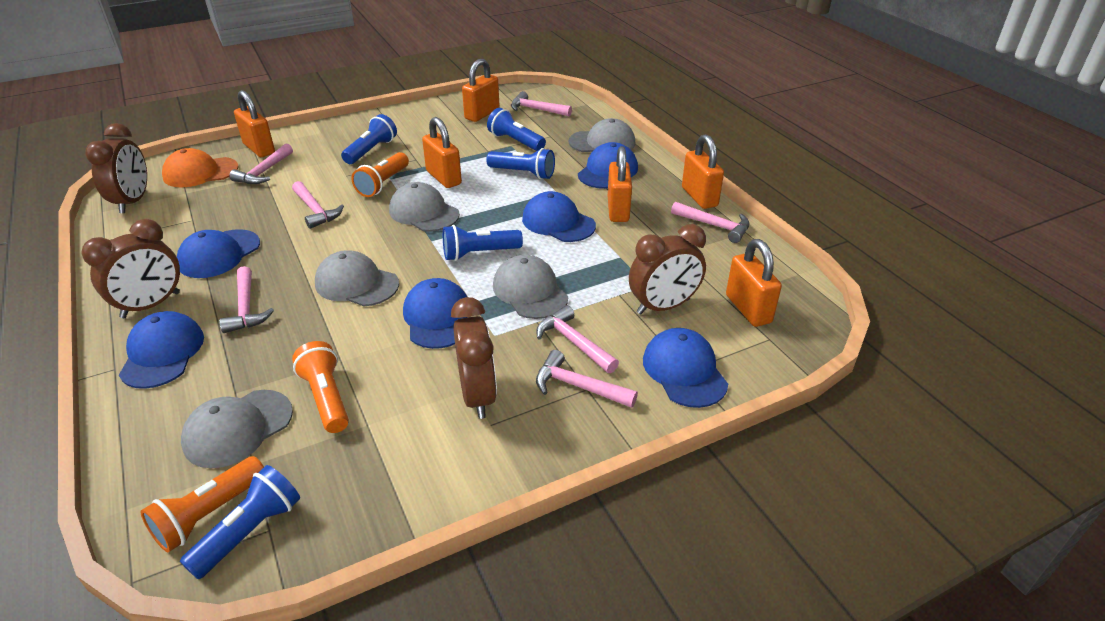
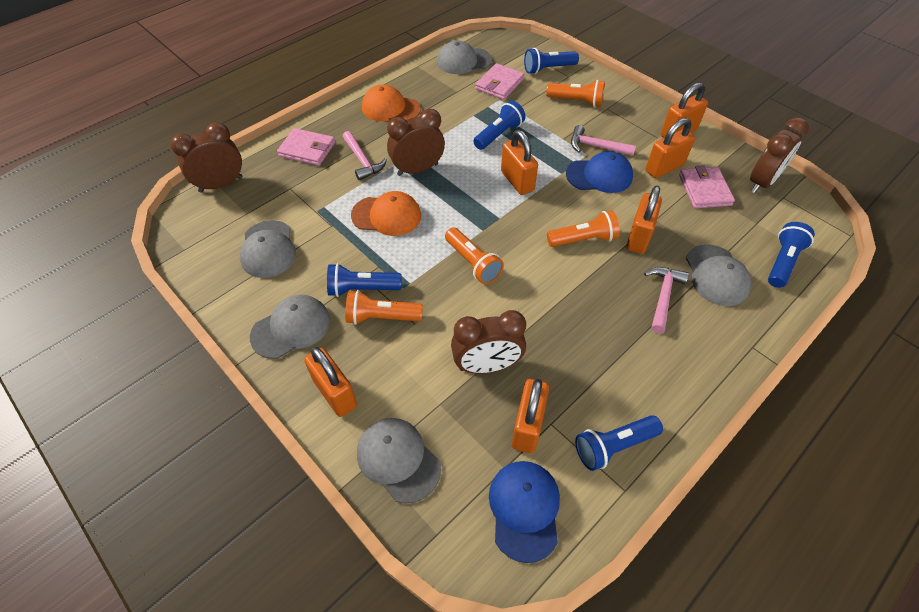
blue cap: 6 -> 2
orange cap: 1 -> 2
orange flashlight: 3 -> 4
pink hammer: 7 -> 3
pink wallet: 0 -> 3

